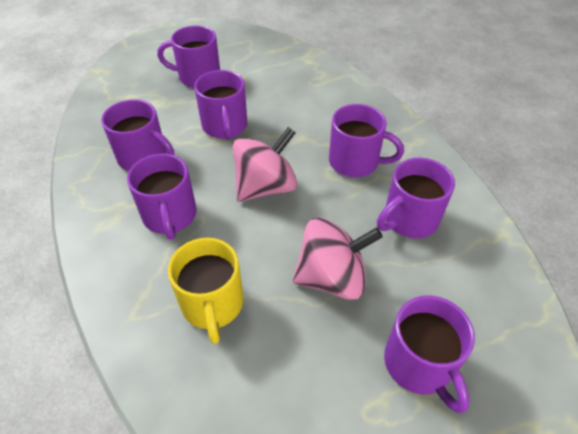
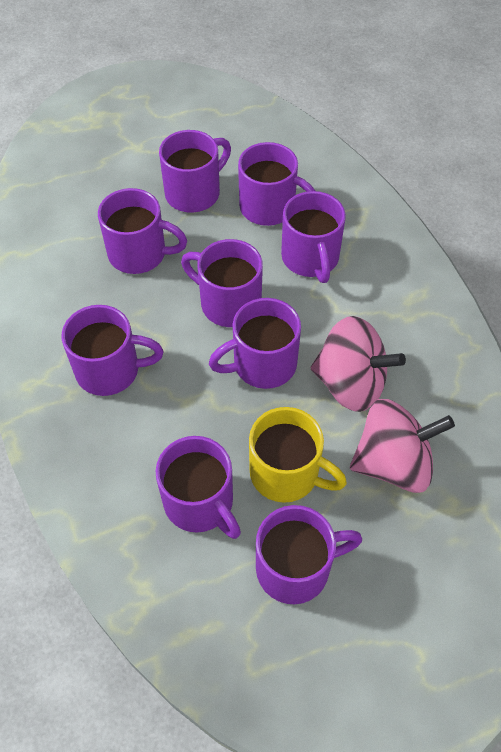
purple mug: 7 -> 9

